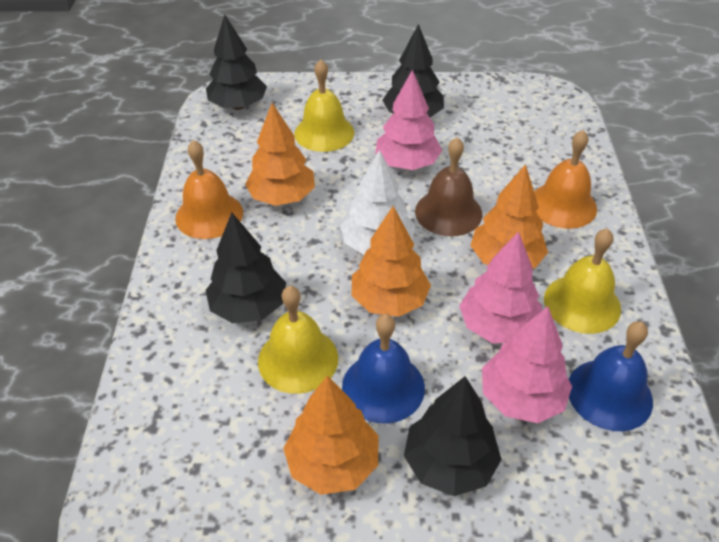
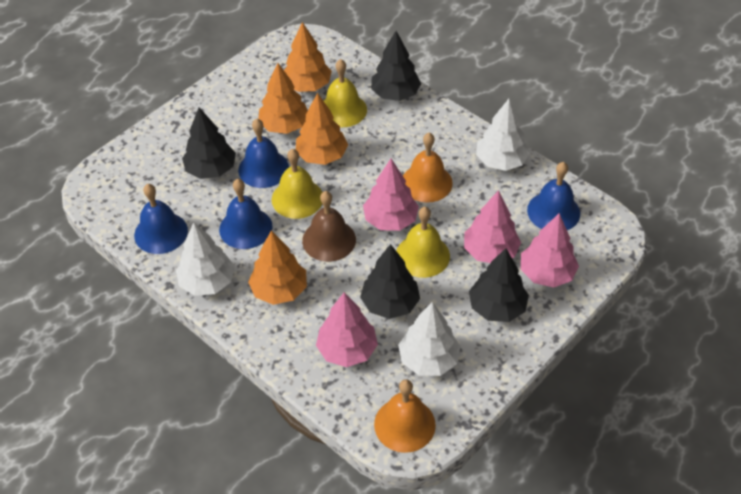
blue bell: 2 -> 4
pink tree: 3 -> 4
white tree: 1 -> 3

